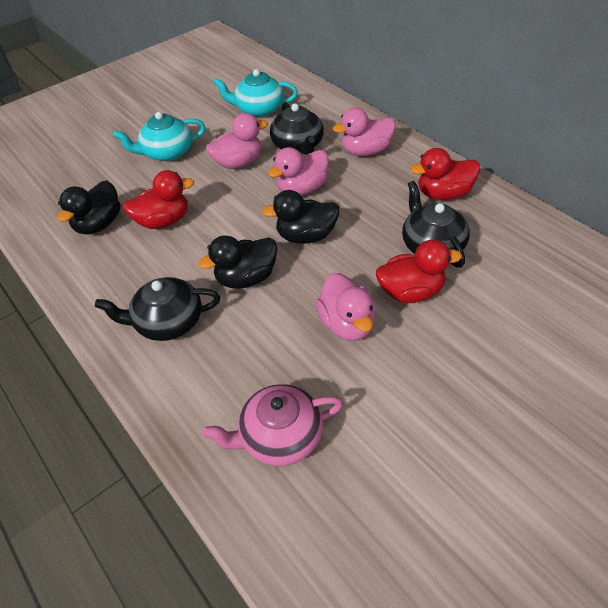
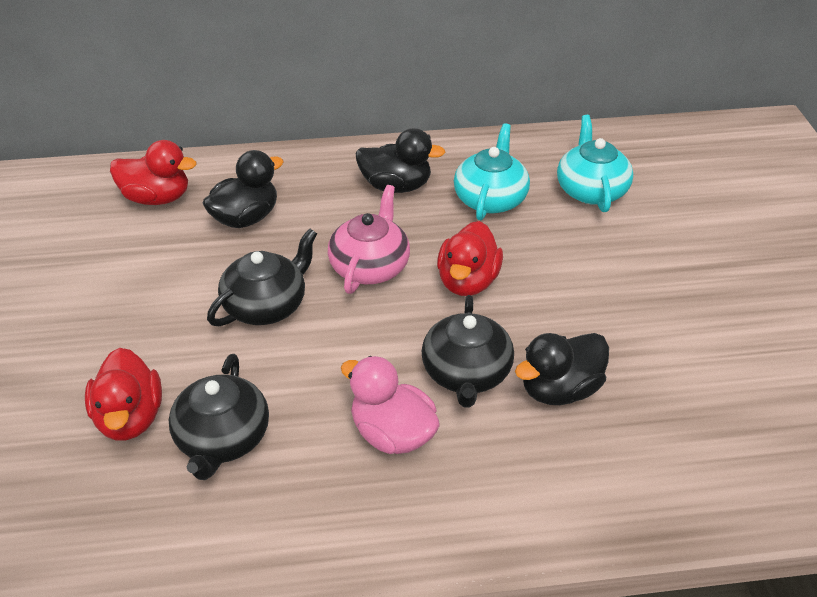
pink duck: 4 -> 1

